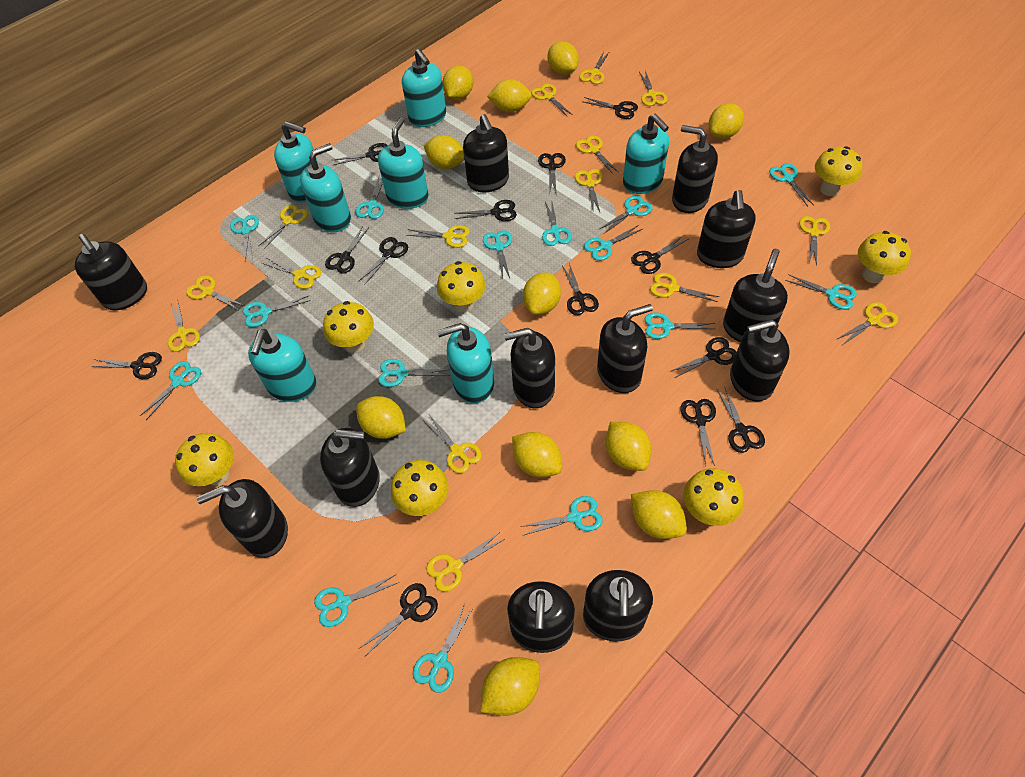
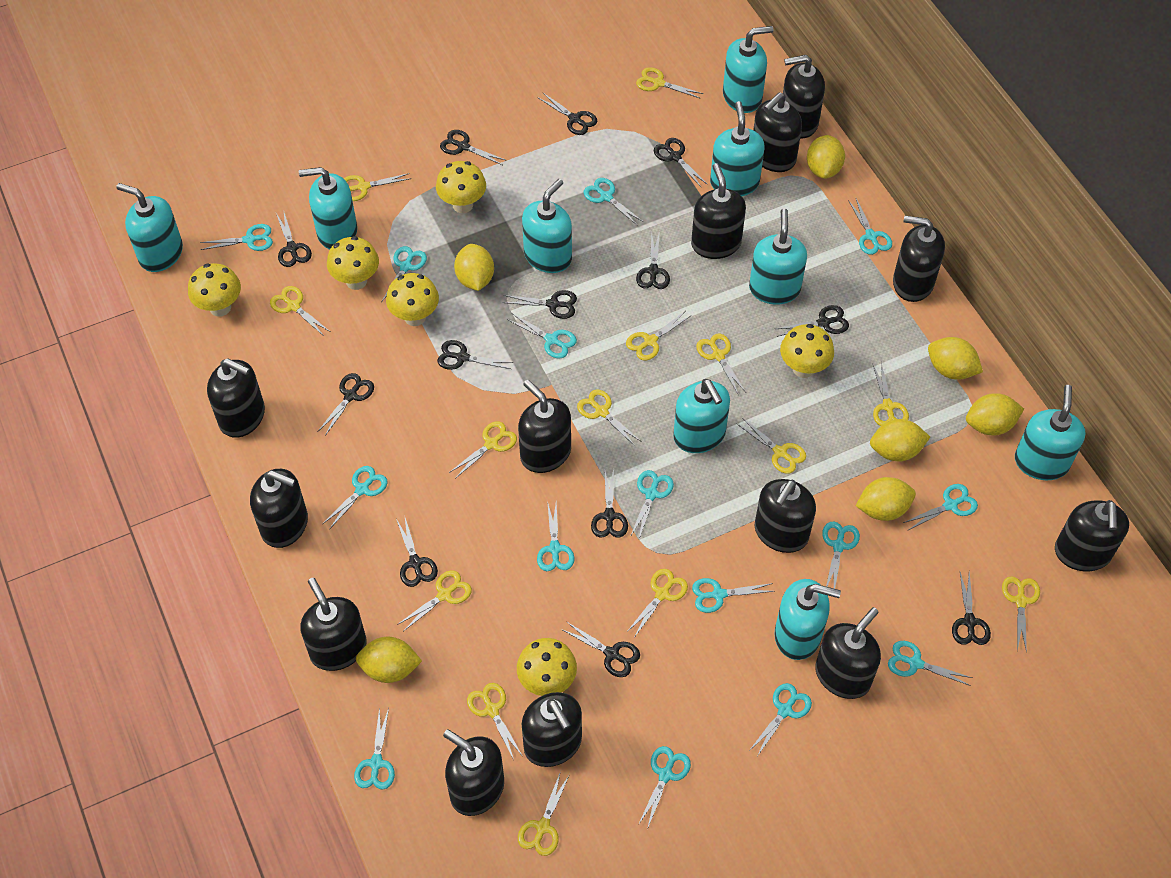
black soap dispenser: 12 -> 13
turquoise soap dispenser: 7 -> 9
yellow lemon: 11 -> 7
yellow mushroom: 7 -> 6
yellow scissors: 15 -> 14

